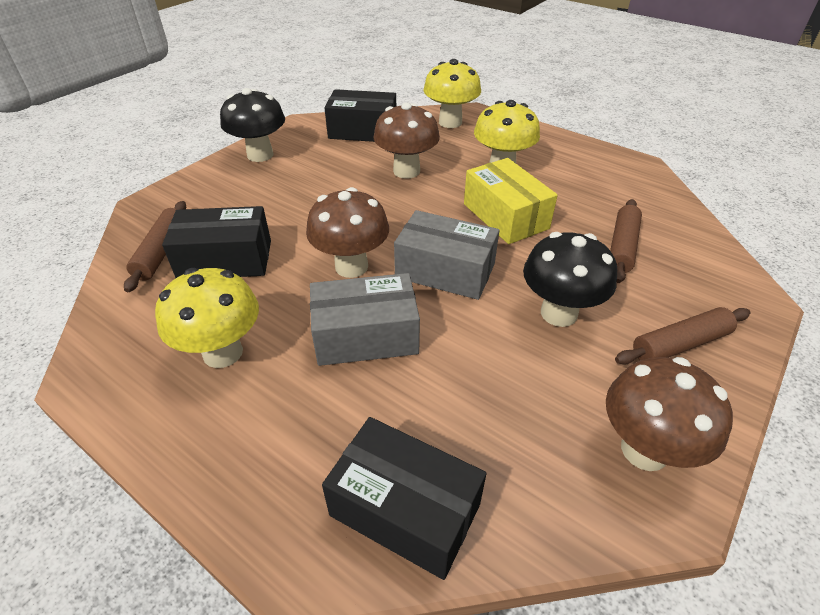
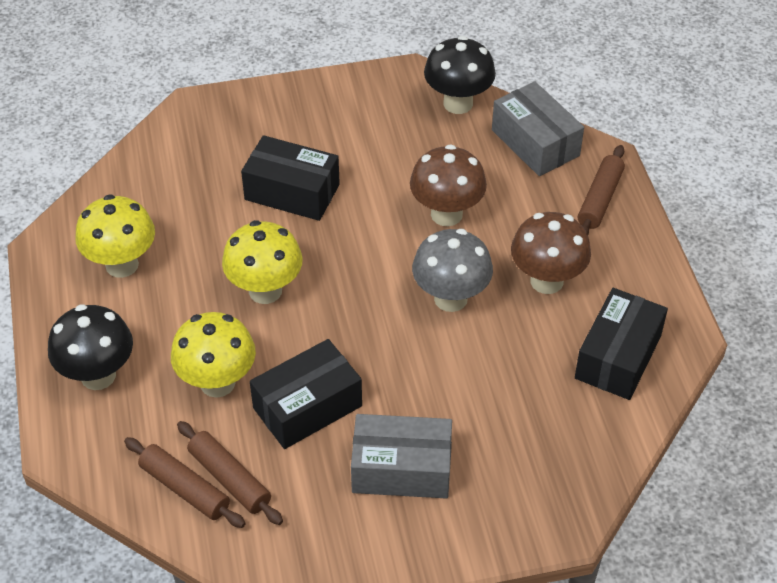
brown mushroom: 3 -> 2
grey mushroom: 0 -> 1
yellow box: 1 -> 0

